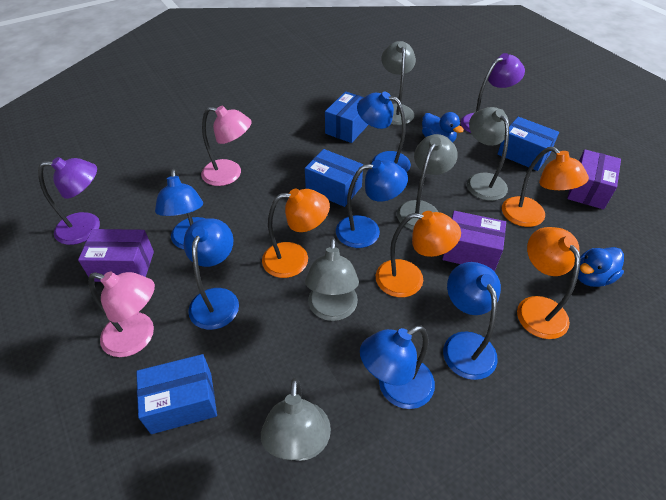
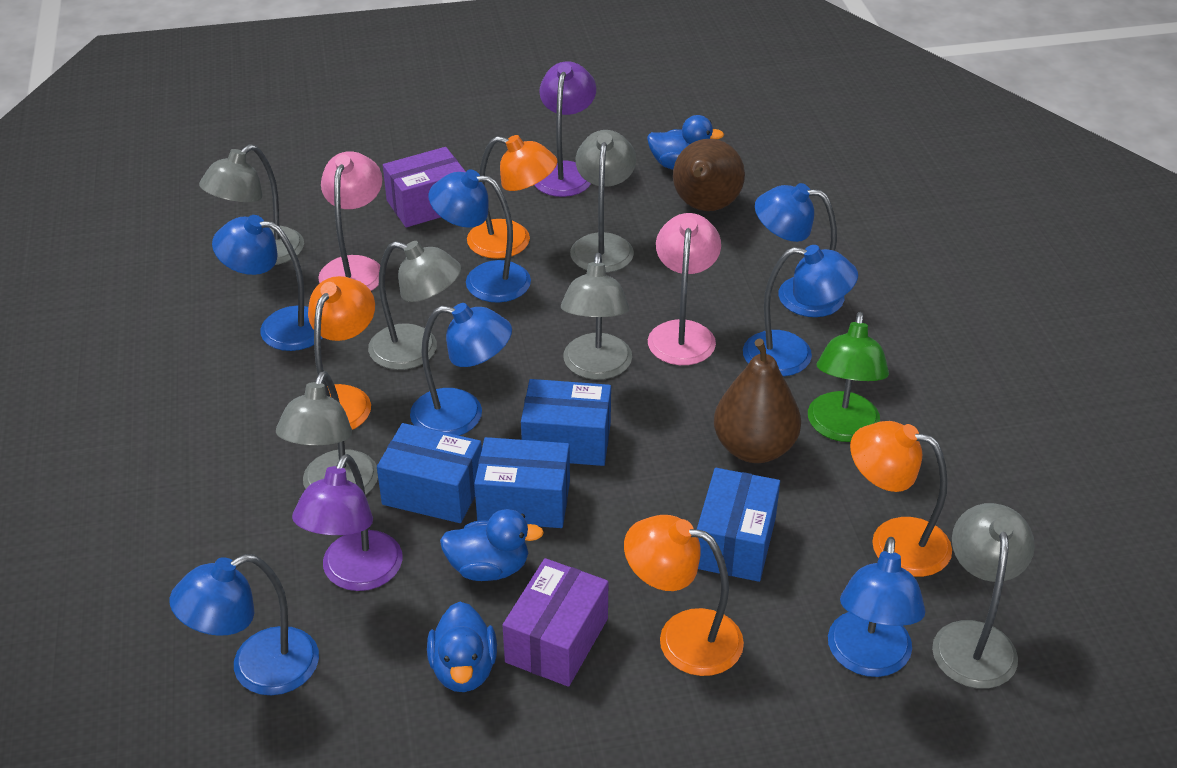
blue duck: 2 -> 3
blue lamp: 6 -> 7
brown pear: 0 -> 2
green lamp: 0 -> 1
grey lamp: 5 -> 6
purple box: 3 -> 2

